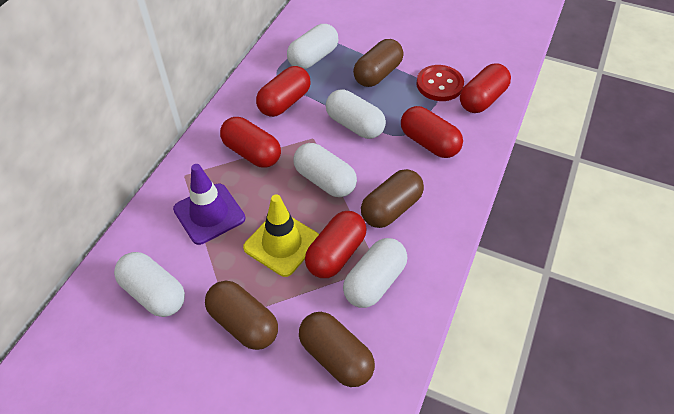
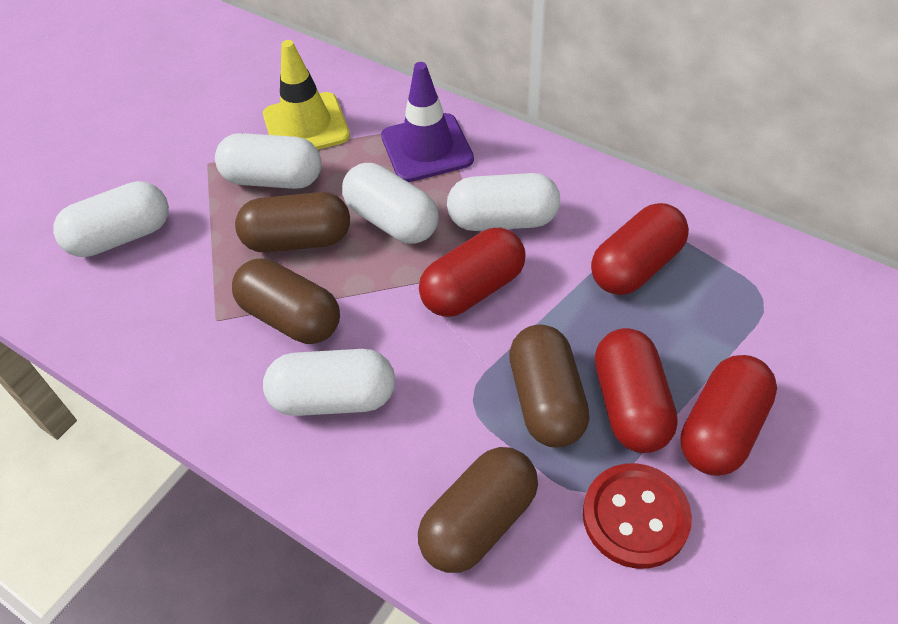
red capsule: 5 -> 4

